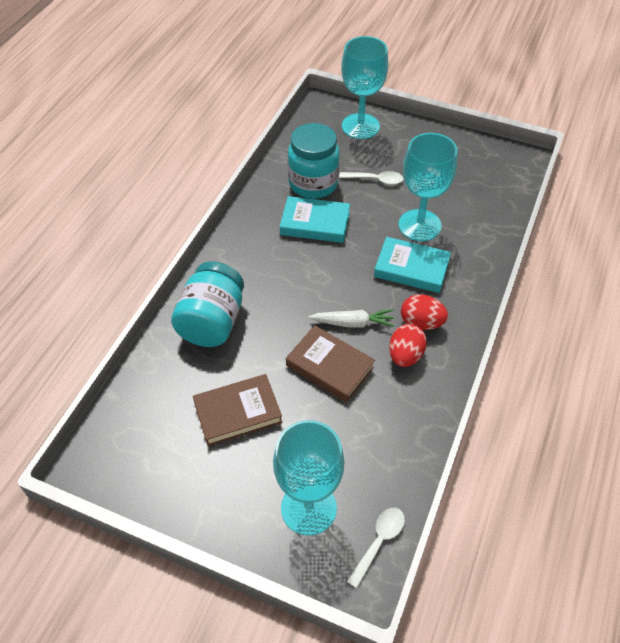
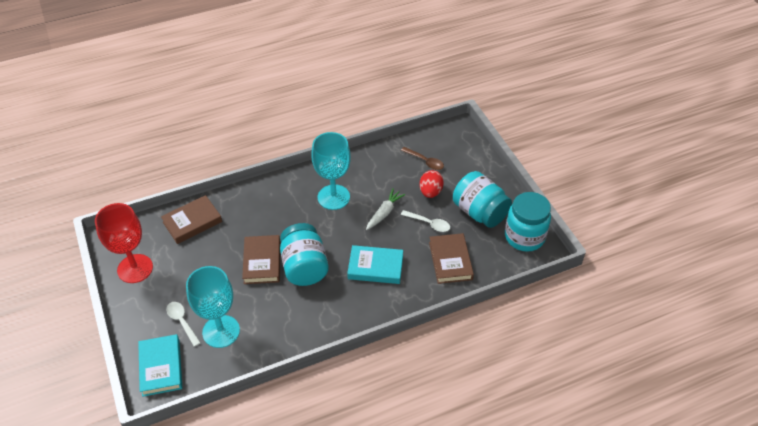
brown book: 2 -> 3
brown spoon: 0 -> 1
red egg: 2 -> 1
red goblet: 0 -> 1
turquoise goblet: 3 -> 2
turquoise jar: 2 -> 3

